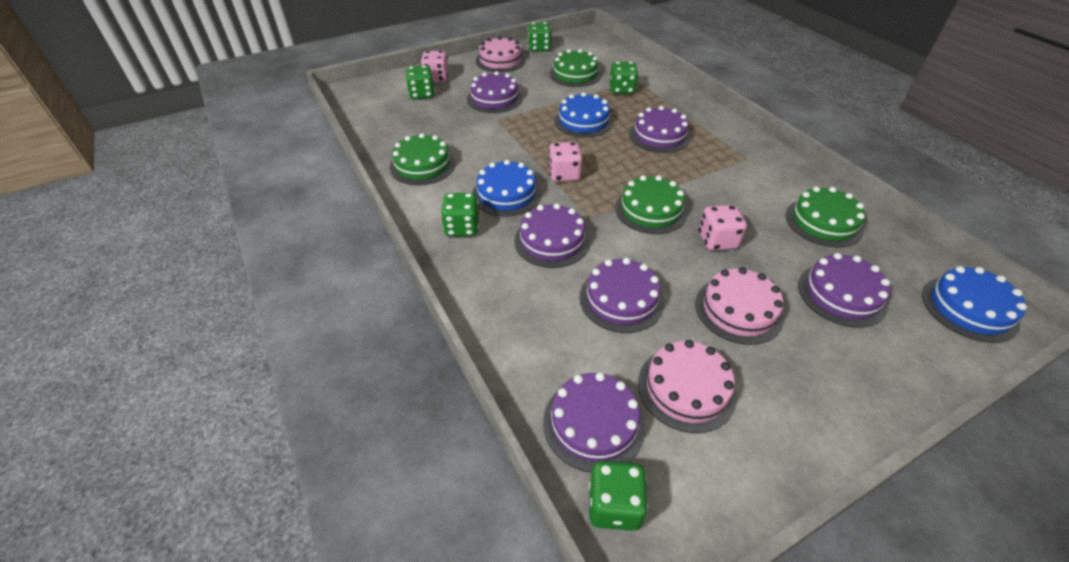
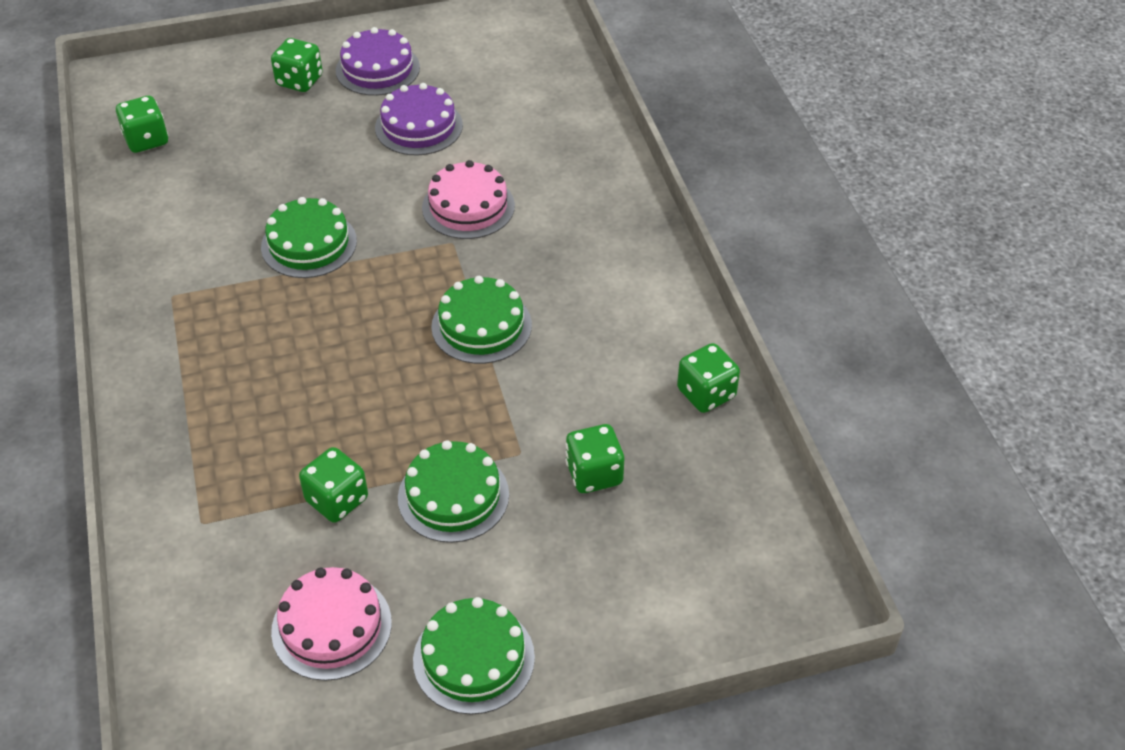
blue cake: 3 -> 0
pink cake: 3 -> 2
pink dice: 3 -> 0
purple cake: 6 -> 2

